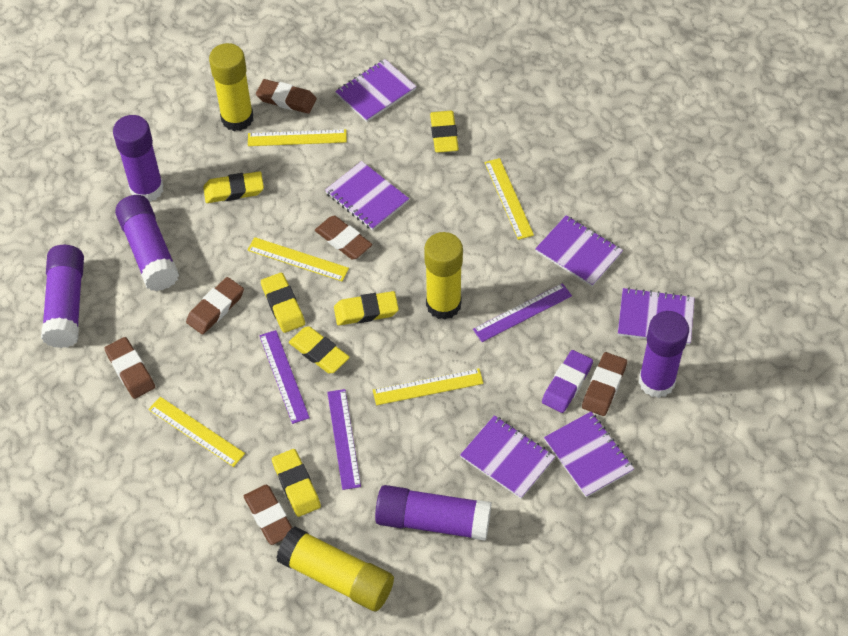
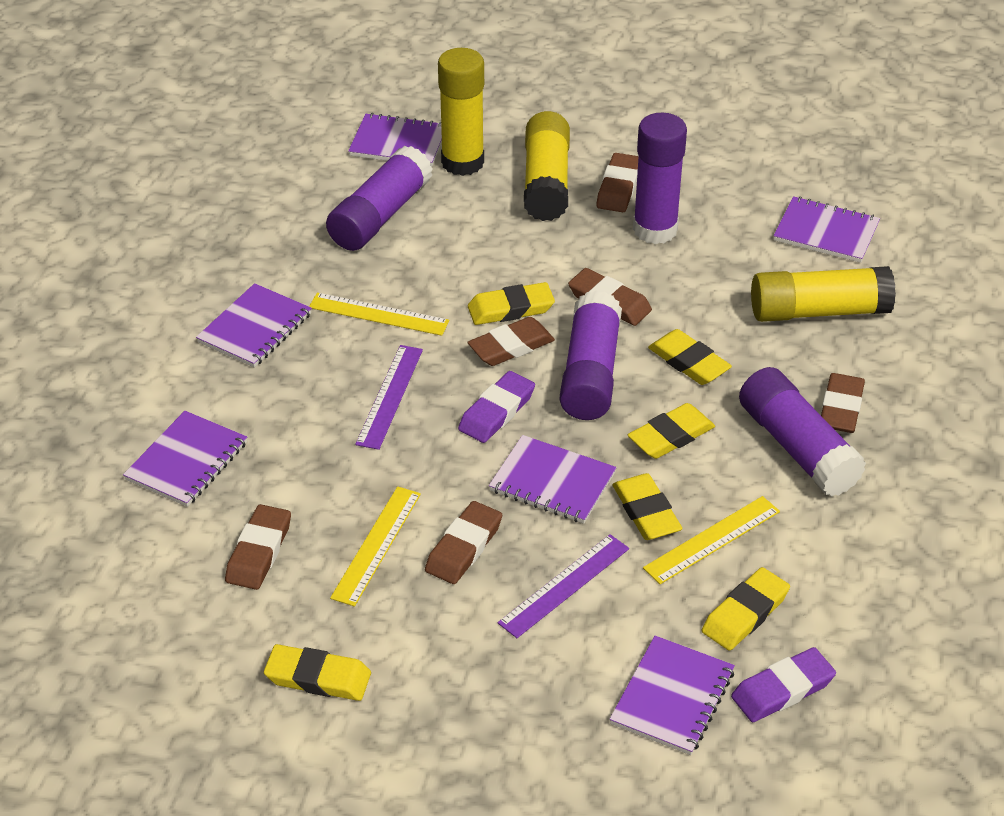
purple eraser: 1 -> 2
purple glue stick: 5 -> 4
purple ruler: 3 -> 2
yellow ruler: 5 -> 3

